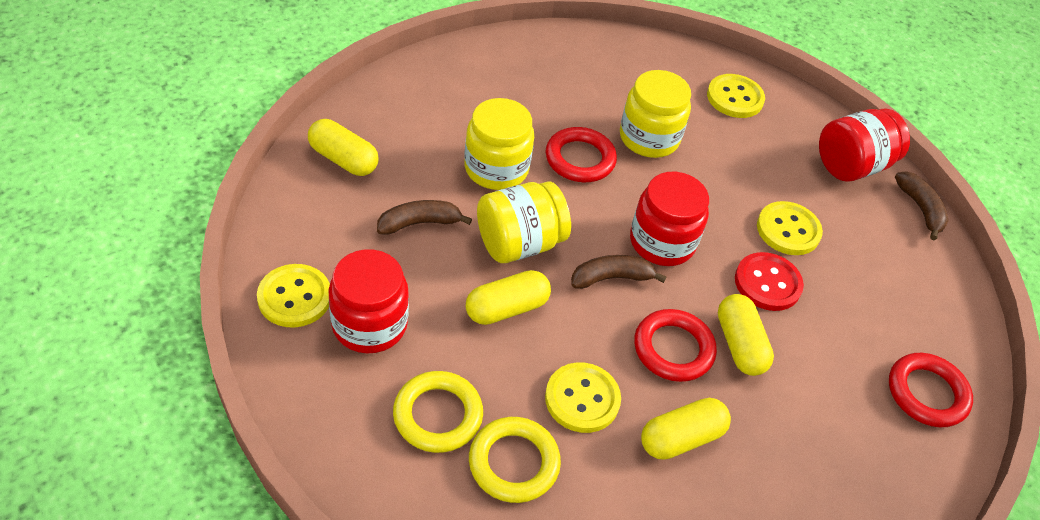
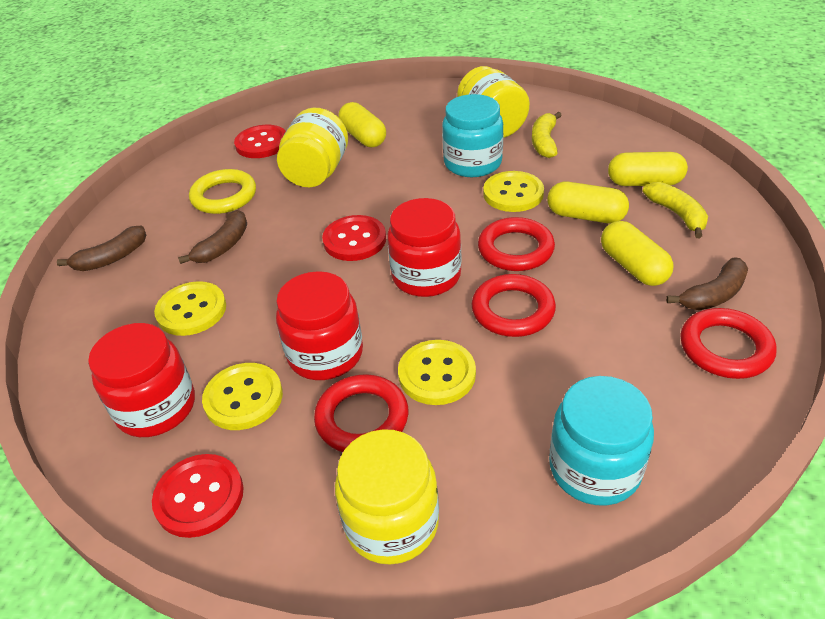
red button: 1 -> 3
red ring: 3 -> 4
turquoise jar: 0 -> 2
yellow banana: 0 -> 2
yellow ring: 2 -> 1

